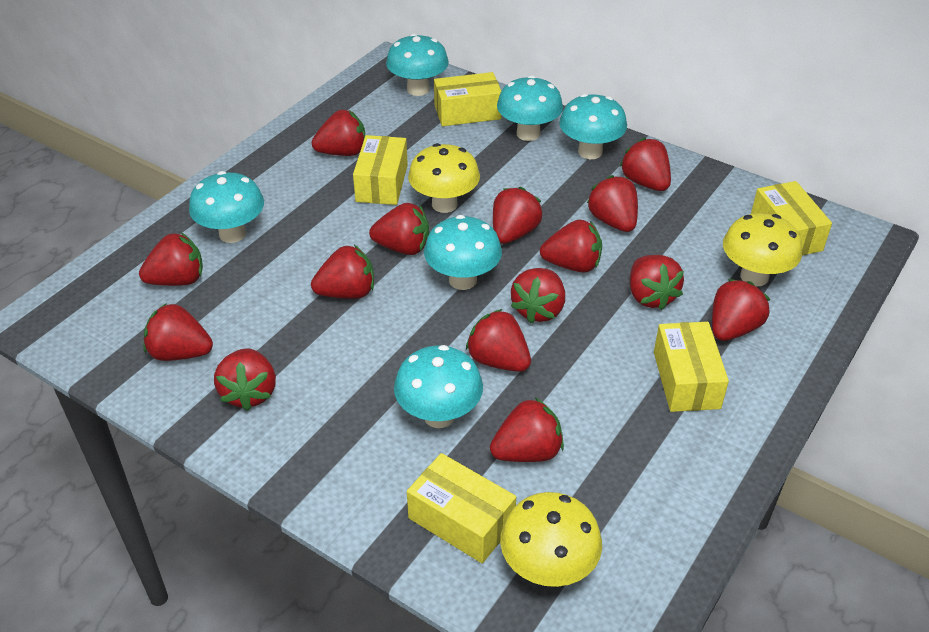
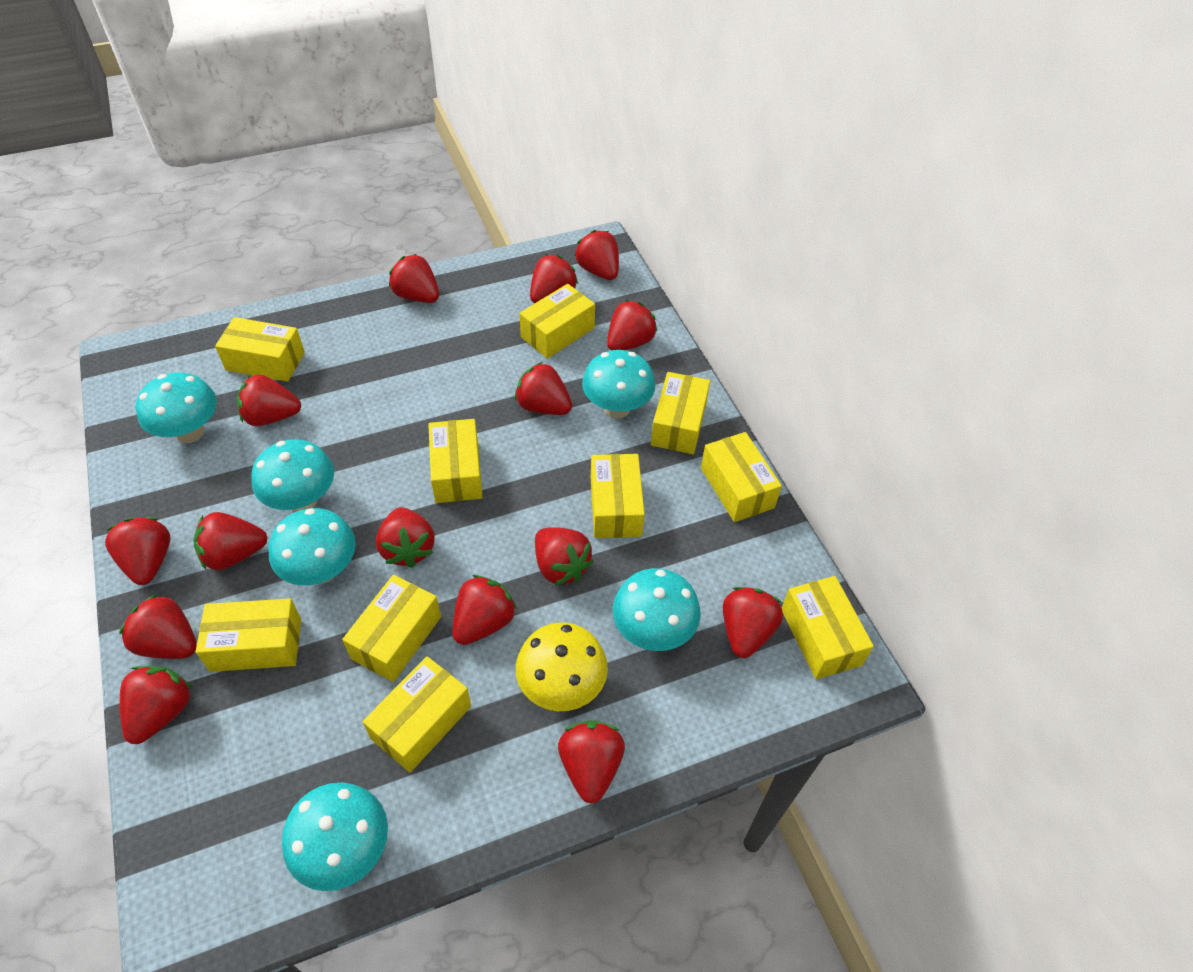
yellow box: 5 -> 10
yellow mushroom: 3 -> 1

